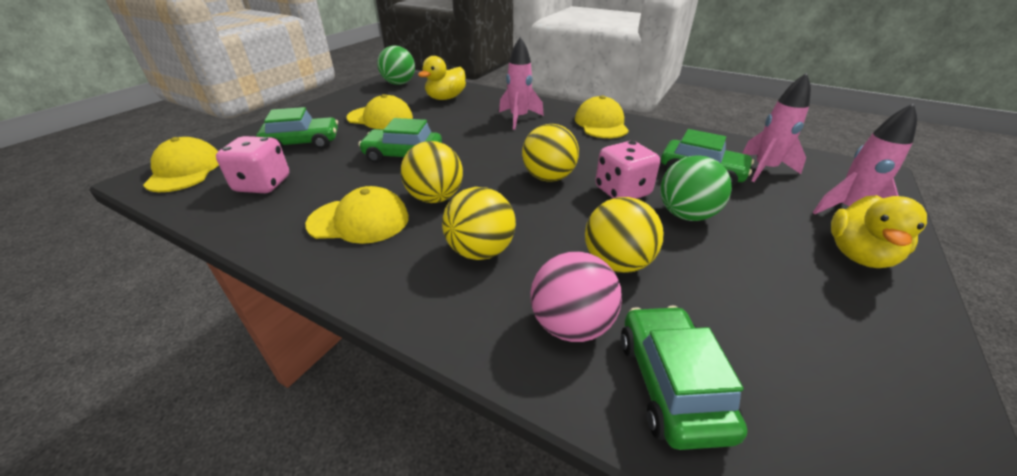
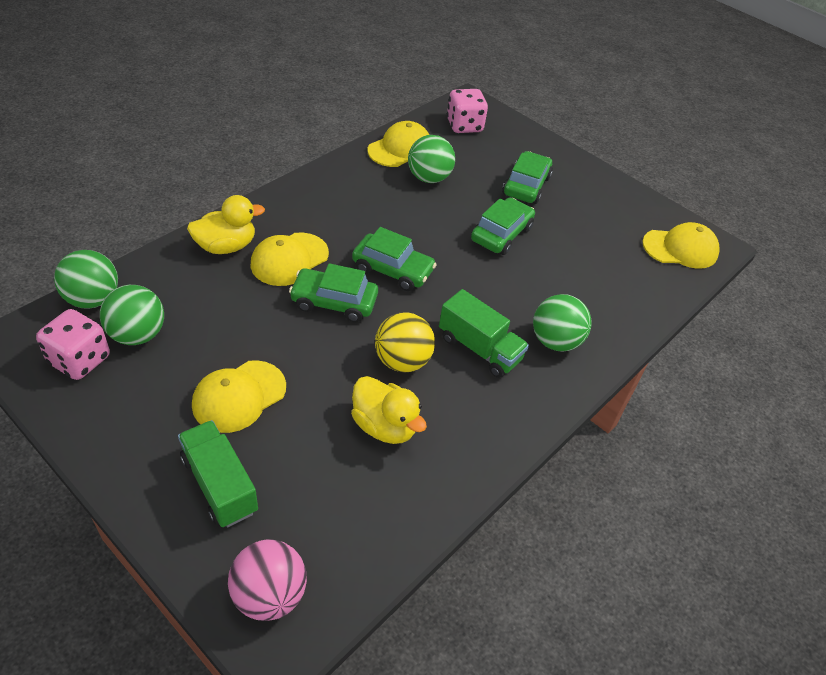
green ball: 2 -> 4
green truck: 0 -> 2
pink rocket: 3 -> 0
yellow ball: 4 -> 1

